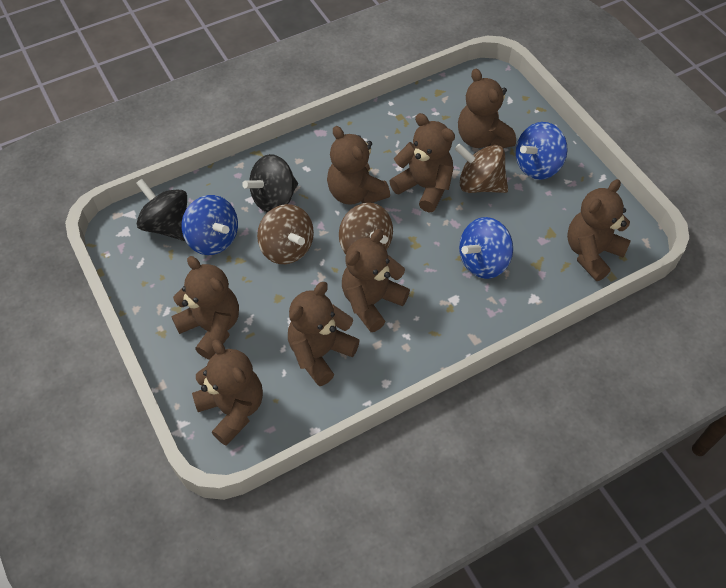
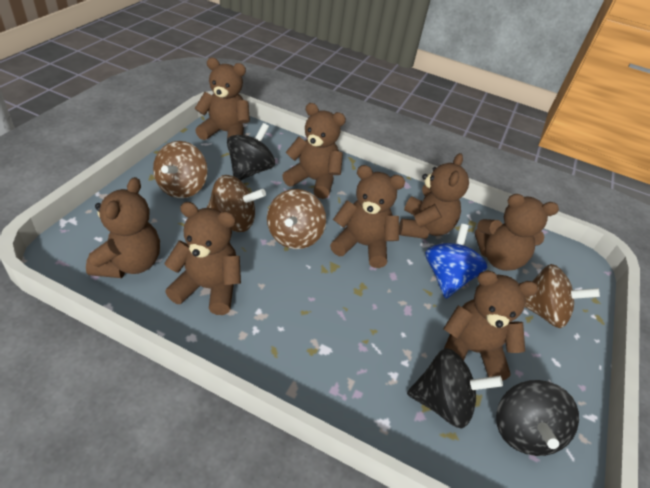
black spinning top: 2 -> 3
blue spinning top: 3 -> 1
brown spinning top: 3 -> 4

